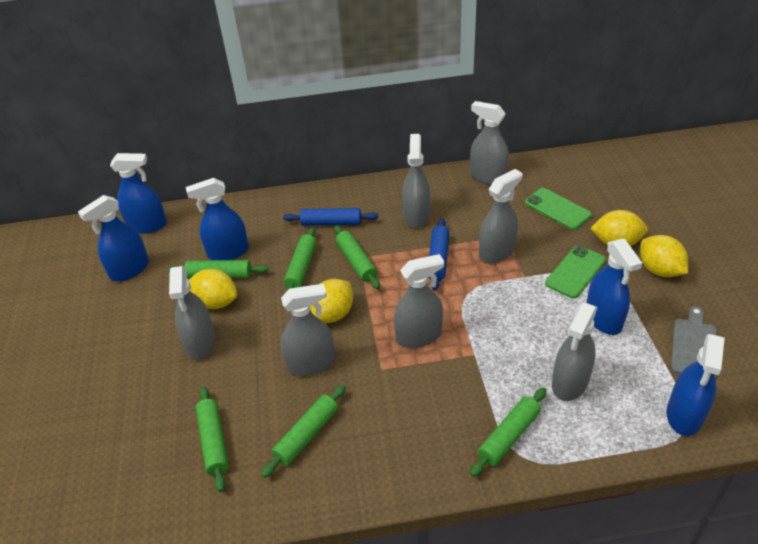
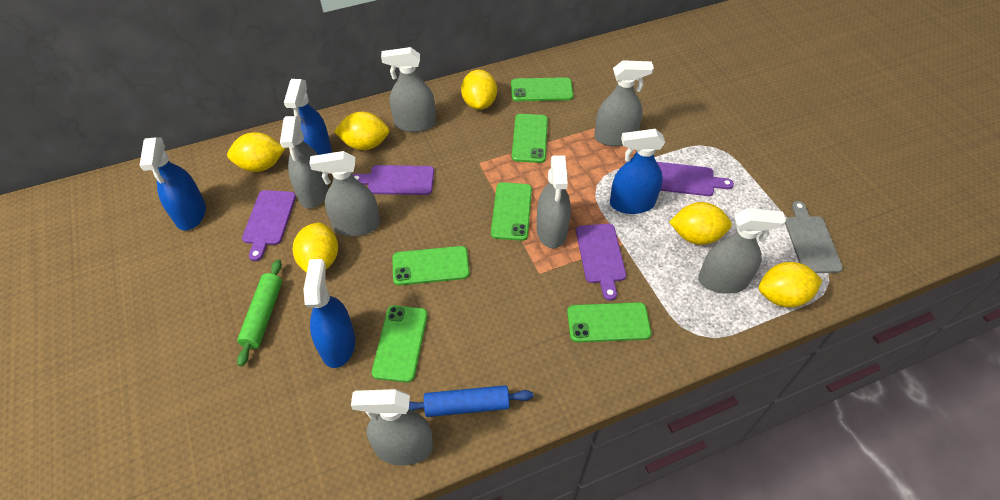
blue rolling pin: 2 -> 1
blue spray bottle: 5 -> 4
green phone: 2 -> 6
green rolling pin: 6 -> 1
purple cutting board: 0 -> 4
yellow lemon: 4 -> 6

